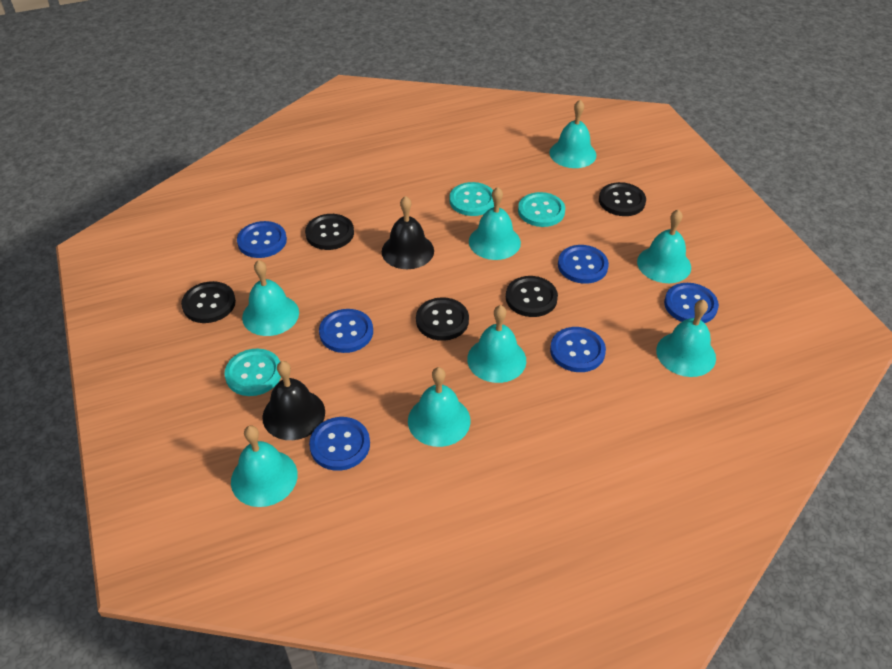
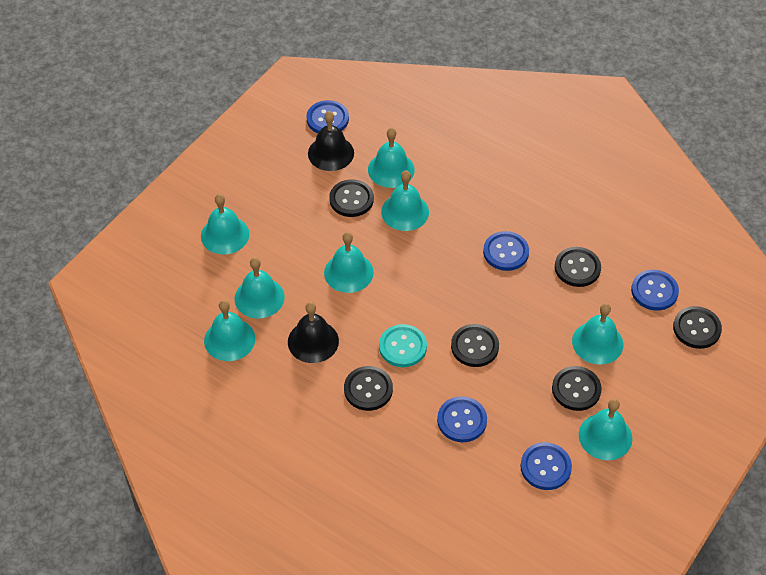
black button: 5 -> 6
blue button: 6 -> 5
turquoise button: 3 -> 1

